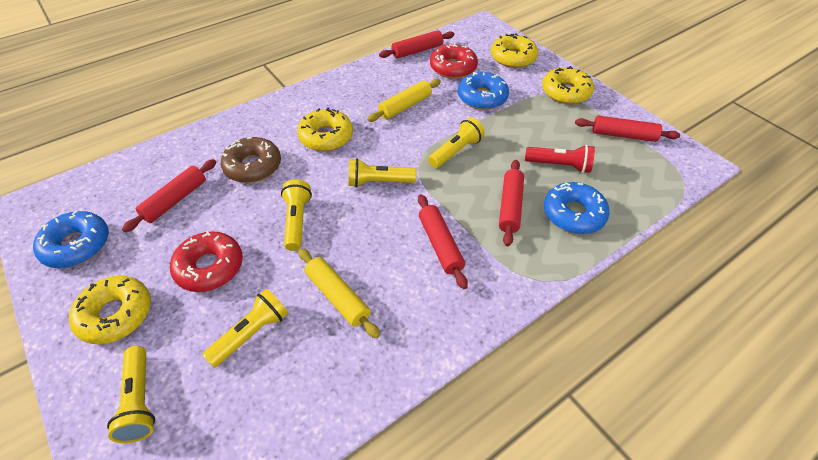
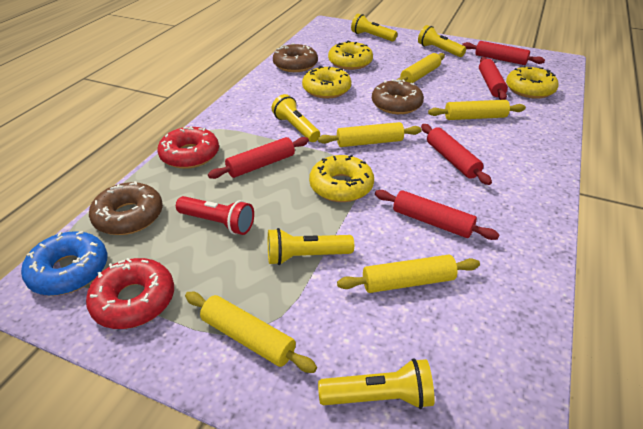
blue donut: 3 -> 1
brown donut: 1 -> 3
yellow rolling pin: 2 -> 5

